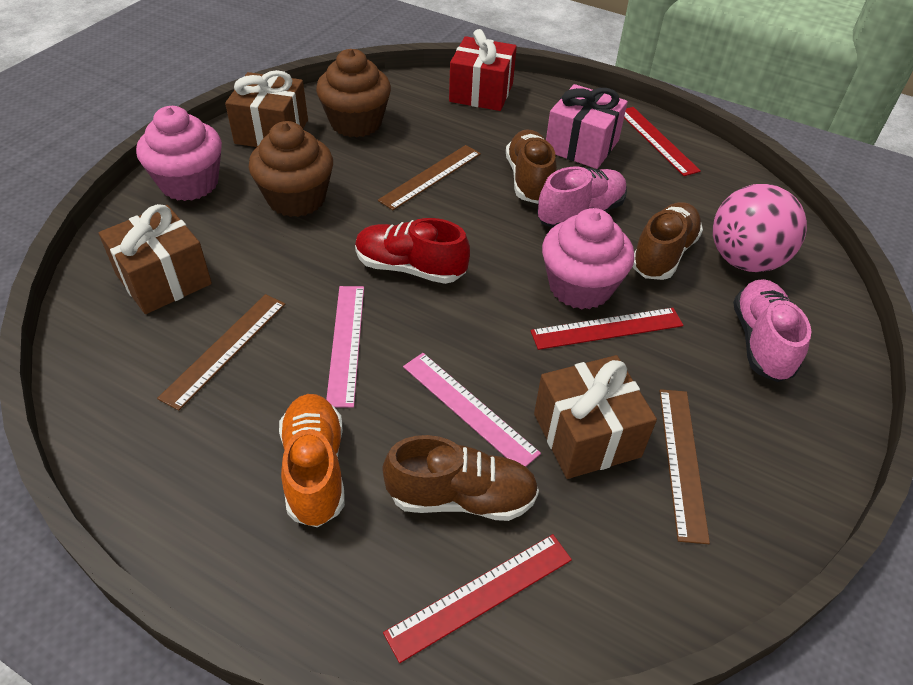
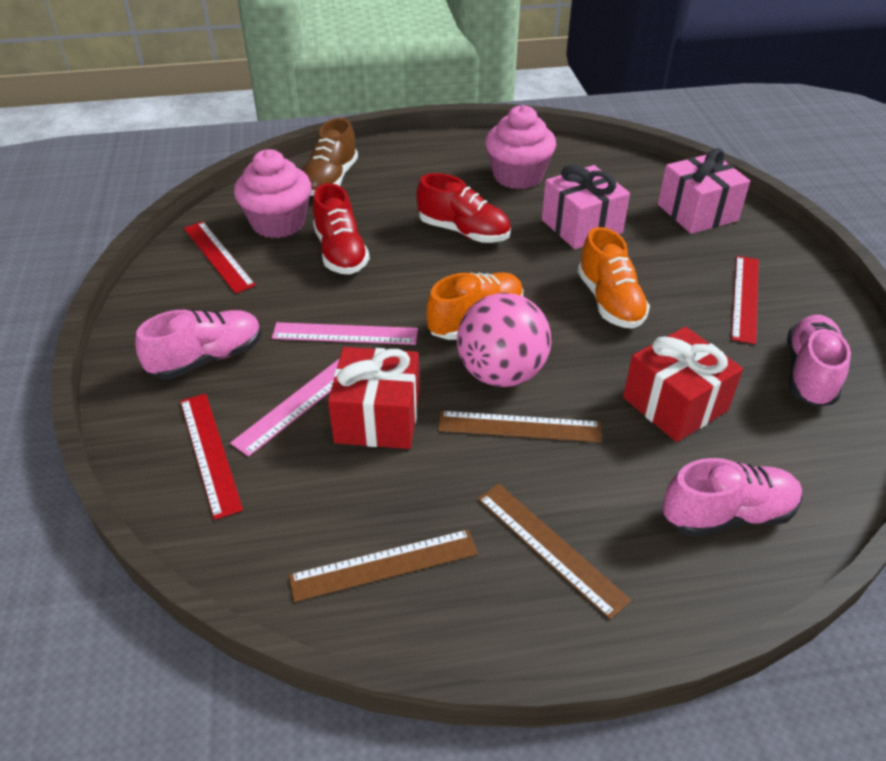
brown cupcake: 2 -> 0
brown gift: 3 -> 0
brown shoe: 3 -> 1
orange shoe: 1 -> 2
pink gift: 1 -> 2
pink shoe: 2 -> 3
red gift: 1 -> 2
red shoe: 1 -> 2

